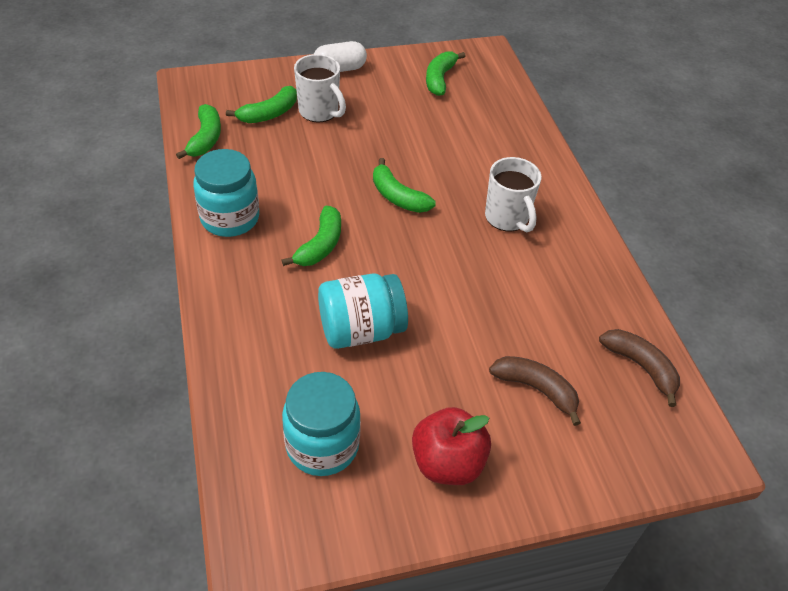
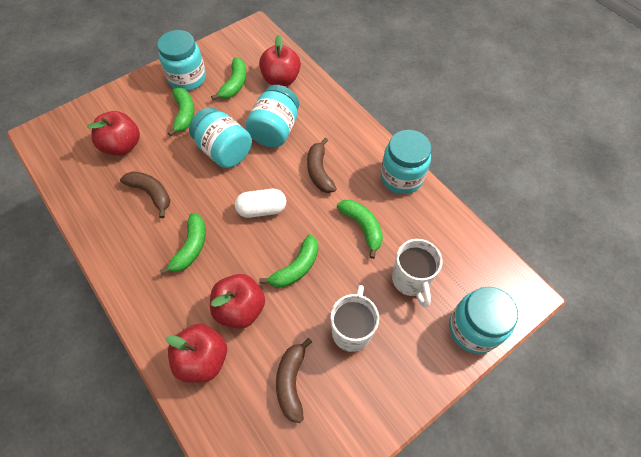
brown banana: 2 -> 3
red apple: 1 -> 4
turquoise jar: 3 -> 5

